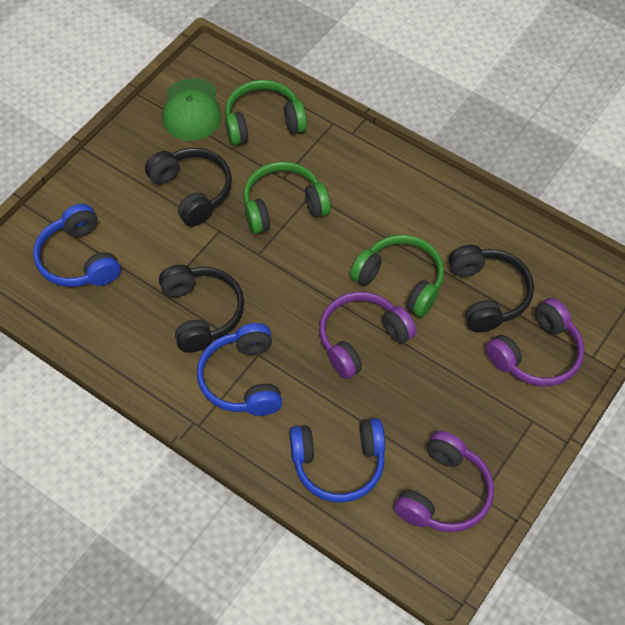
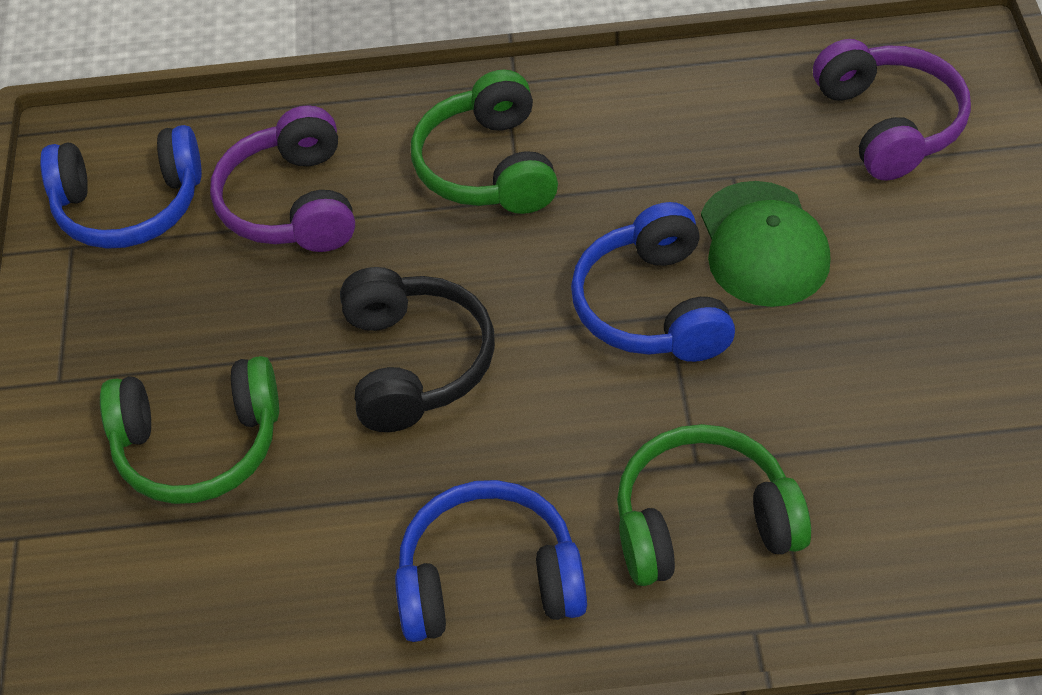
black headphones: 3 -> 1
purple headphones: 3 -> 2

